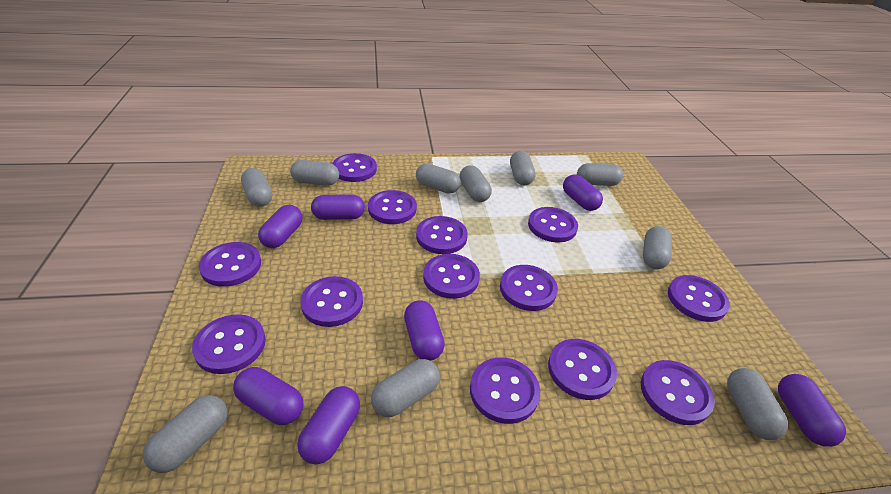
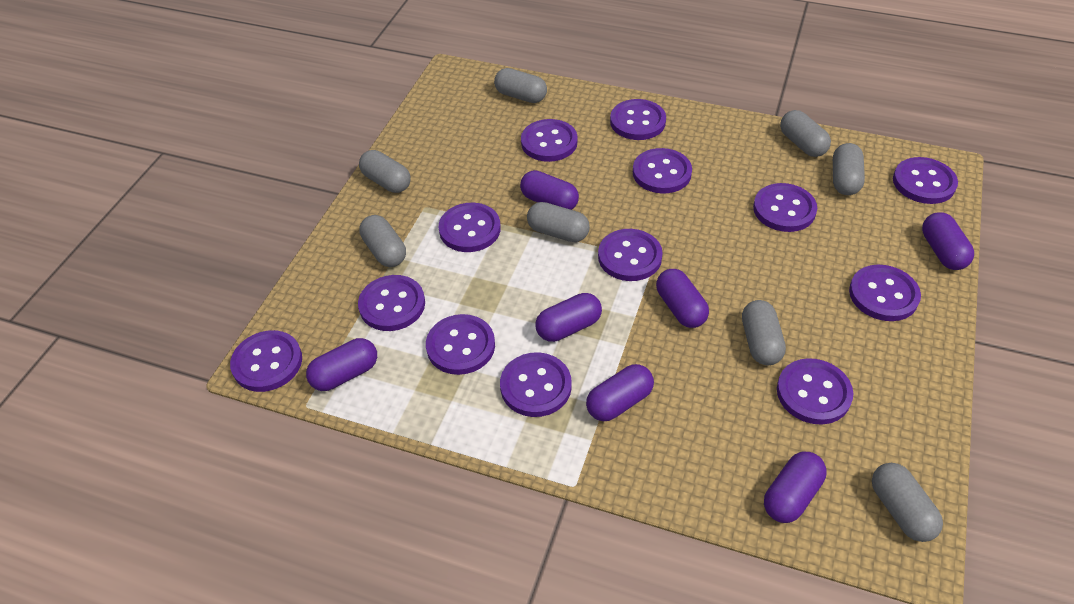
grey capsule: 10 -> 8

